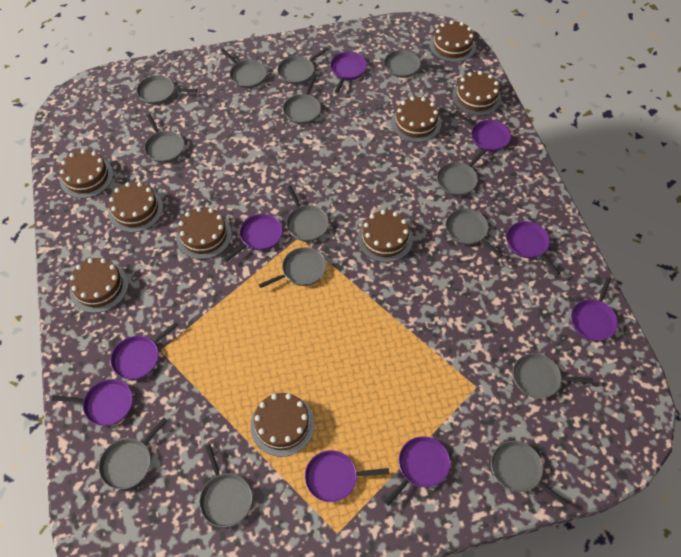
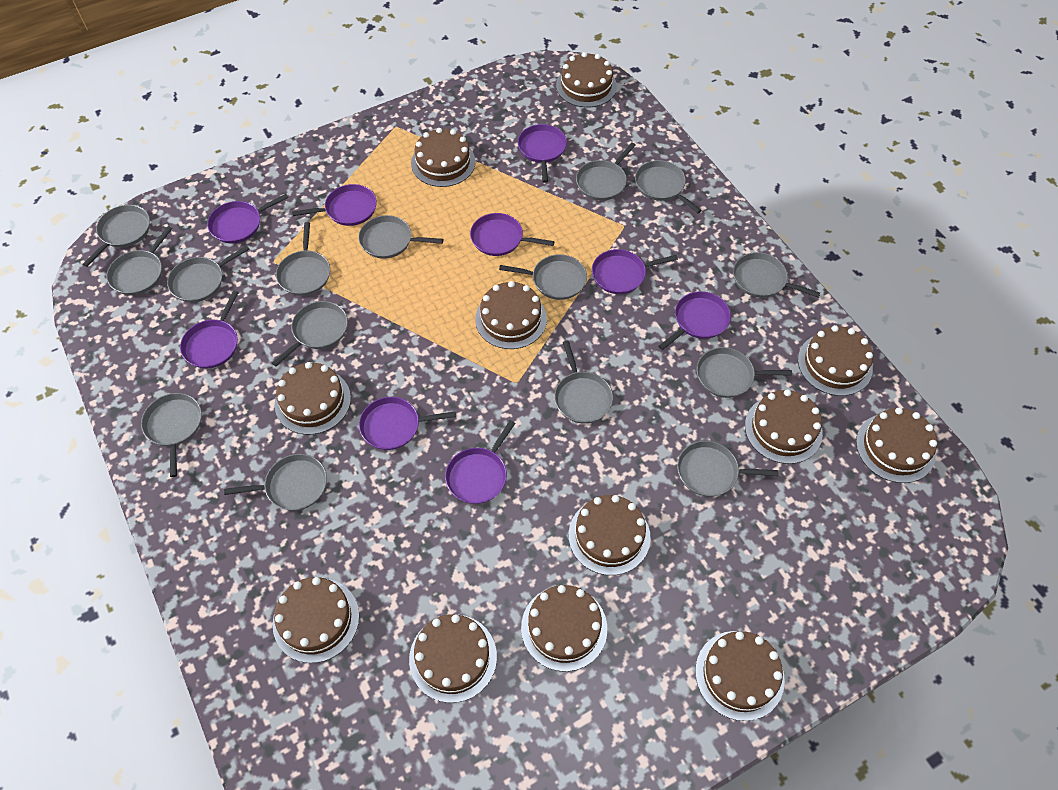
brown cake: 9 -> 12
grey pan: 14 -> 15

